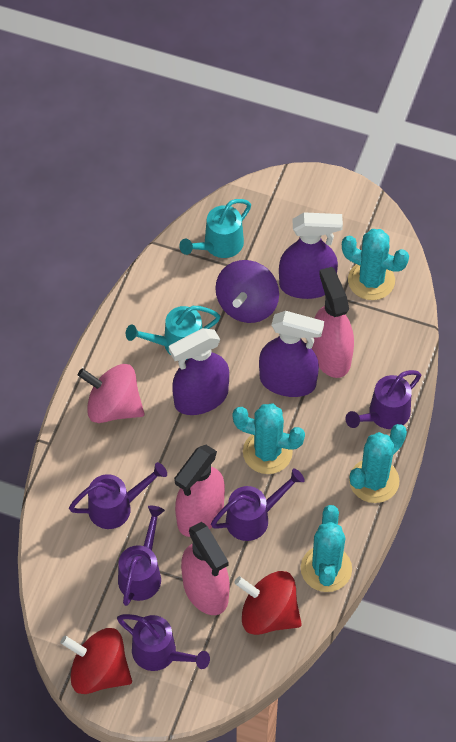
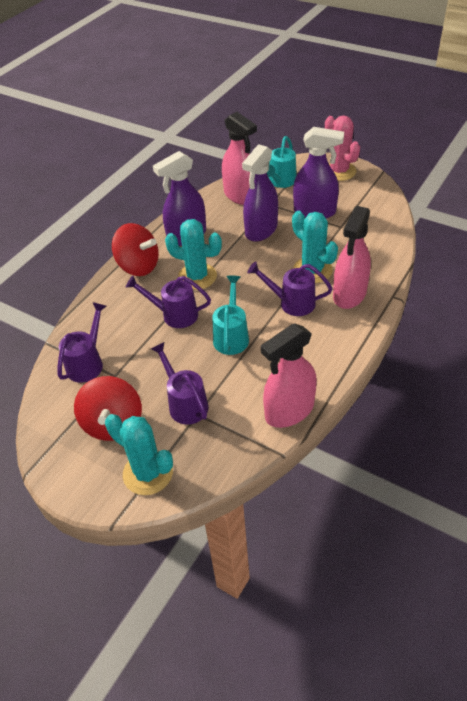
pink cactus: 0 -> 1
pink spinning top: 1 -> 0
purple spinning top: 1 -> 0
purple watering can: 5 -> 4
turquoise cactus: 4 -> 3

